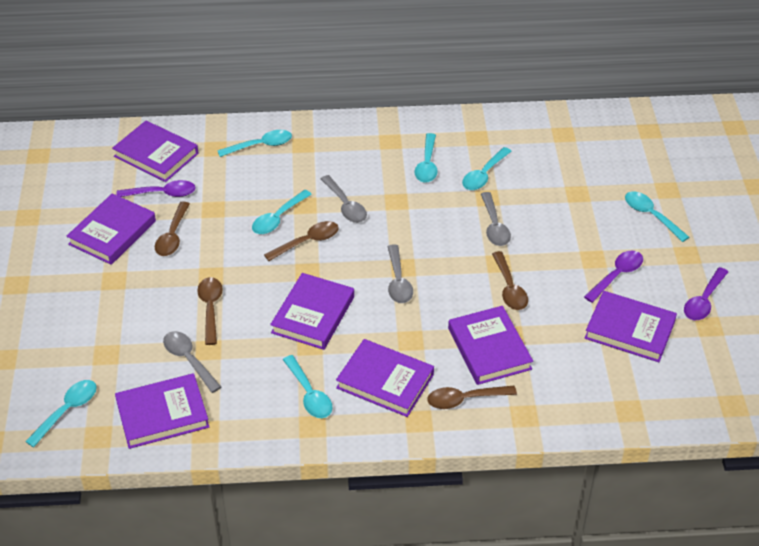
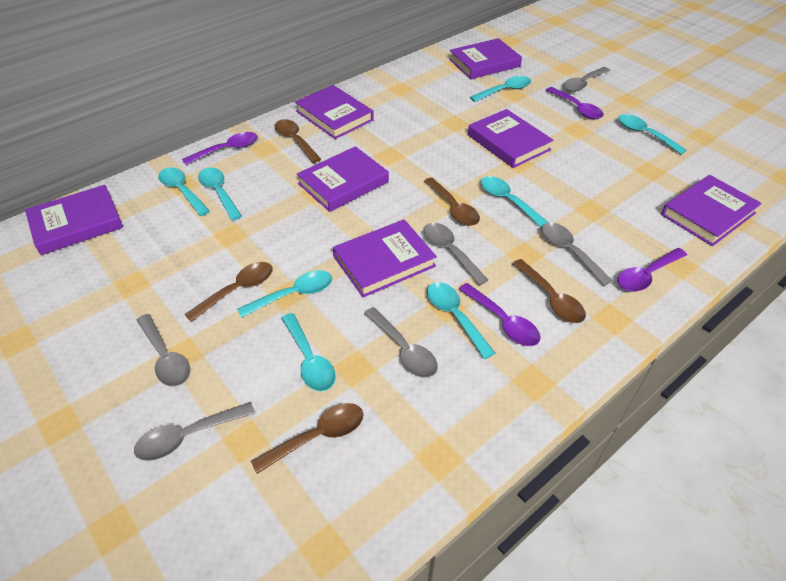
grey spoon: 4 -> 6
purple spoon: 3 -> 4
turquoise spoon: 7 -> 8

